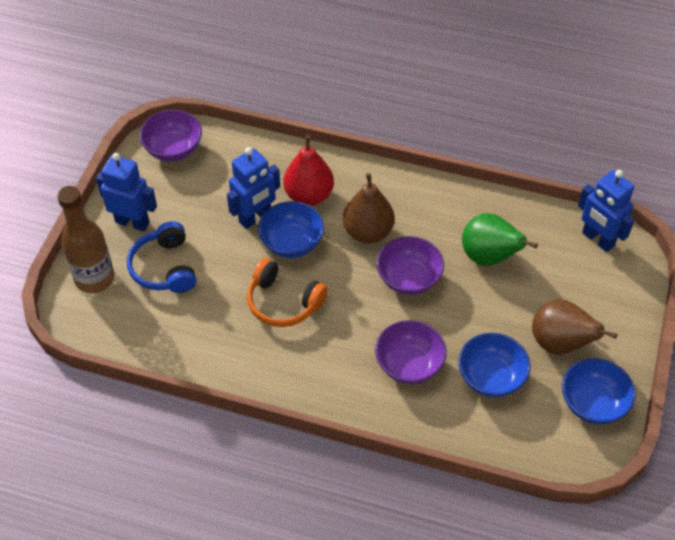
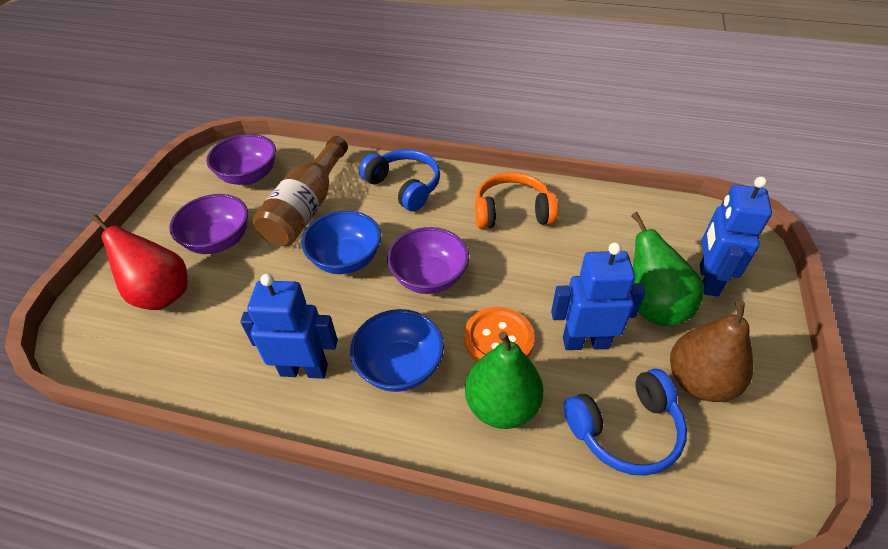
blue bowl: 3 -> 2
blue headphones: 1 -> 2
brown pear: 2 -> 1
green pear: 1 -> 2
orange button: 0 -> 1

